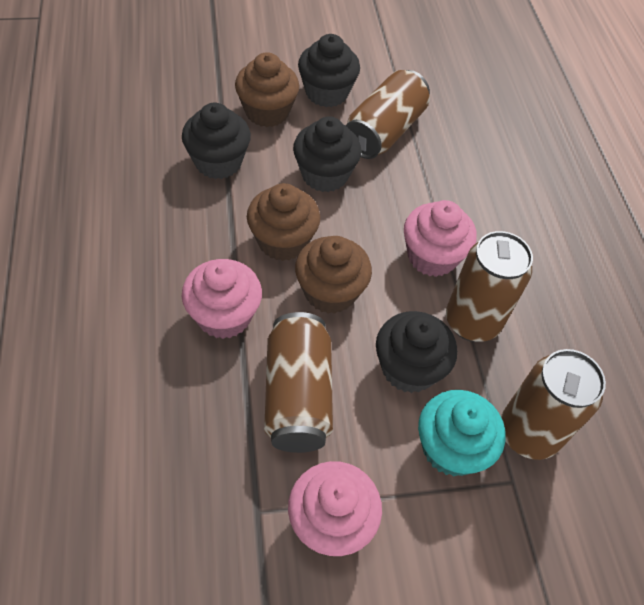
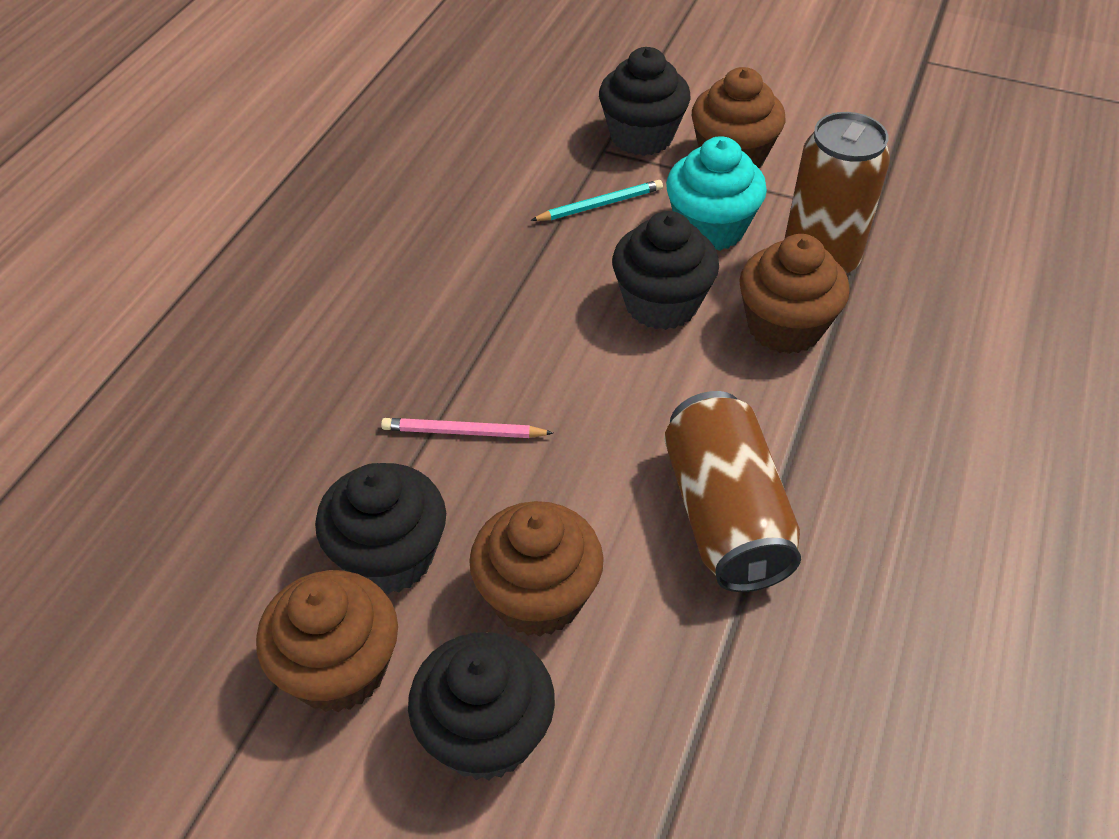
brown can: 4 -> 2
brown cupcake: 3 -> 4
pink cupcake: 3 -> 0
pink pencil: 0 -> 1
turquoise pencil: 0 -> 1

